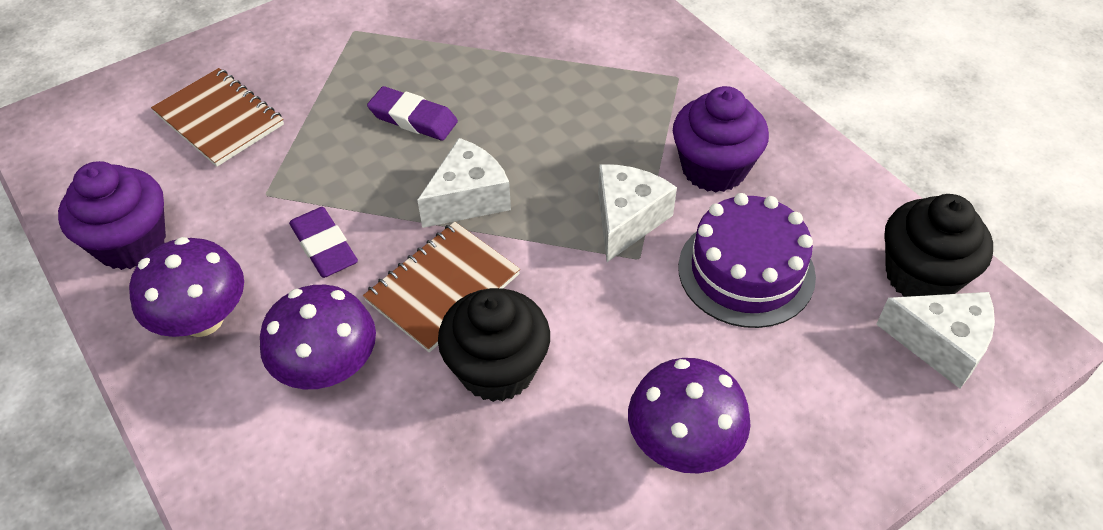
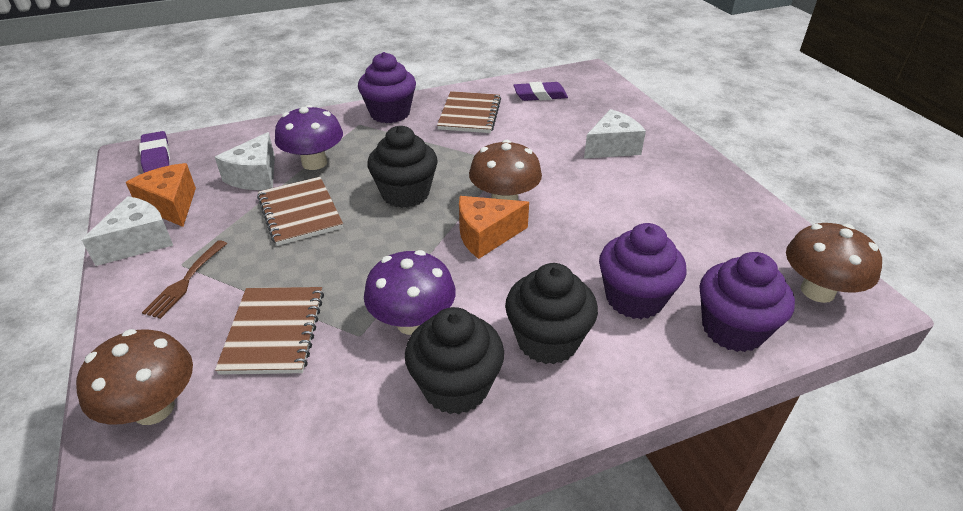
black cupcake: 2 -> 3
brown fork: 0 -> 1
brown mushroom: 0 -> 3
brown notebook: 2 -> 3
orange cheese: 0 -> 2
purple cake: 1 -> 0
purple cupcake: 2 -> 3
purple mushroom: 3 -> 2

